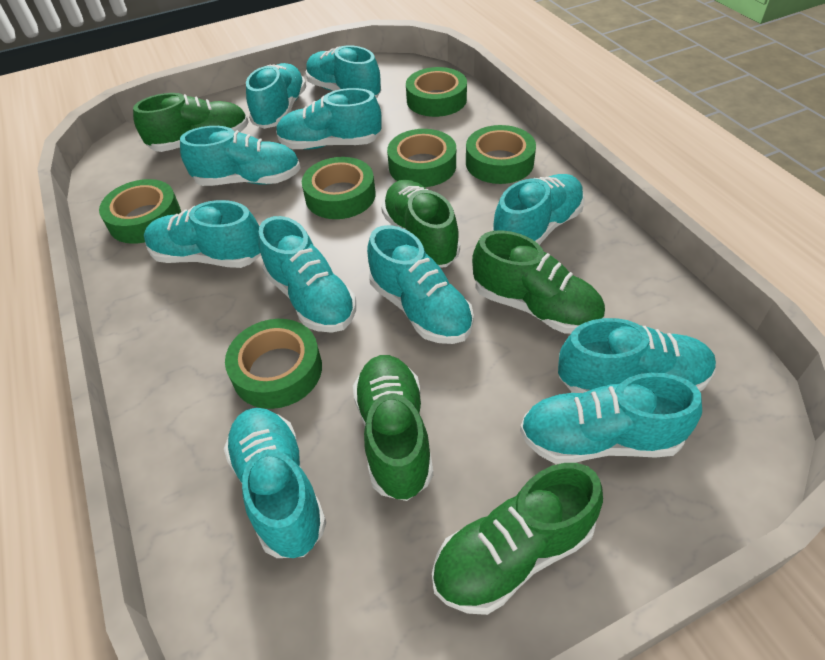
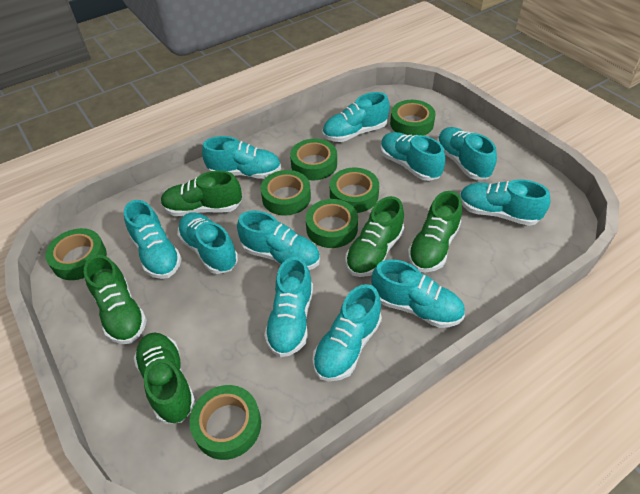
green tape: 6 -> 7

